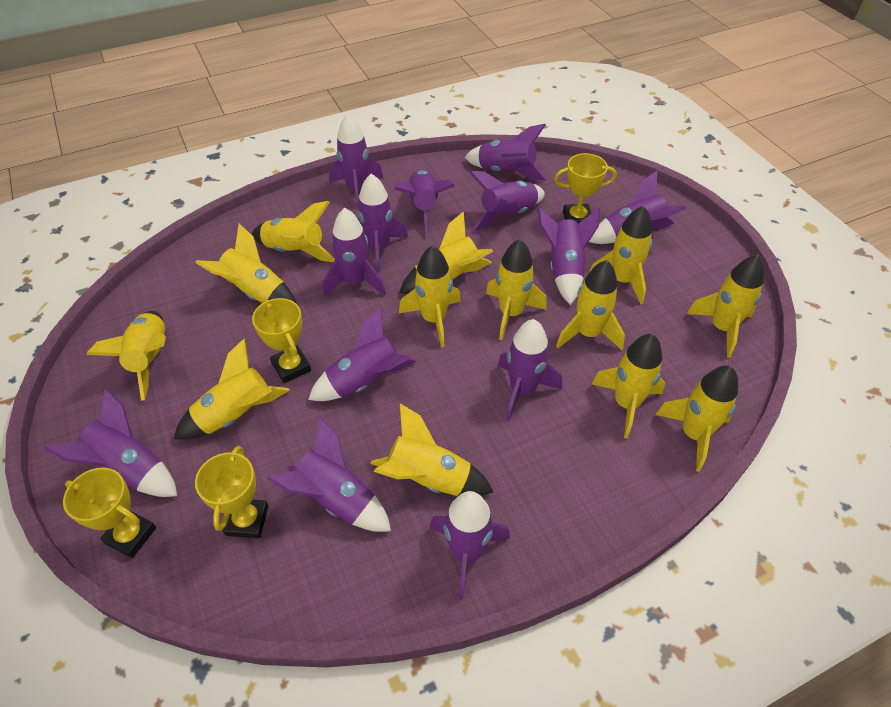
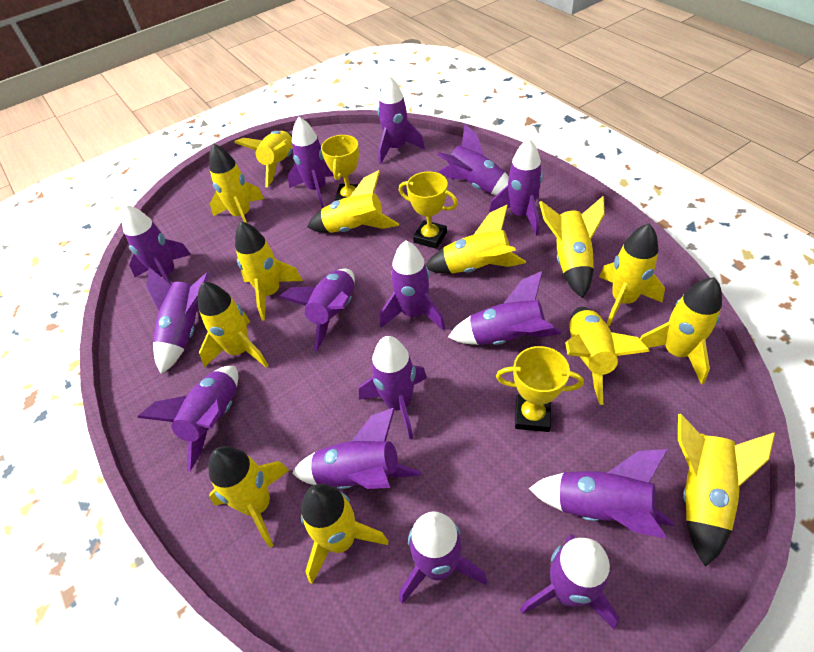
purple rocket: 13 -> 15
yellow trophy: 4 -> 3

